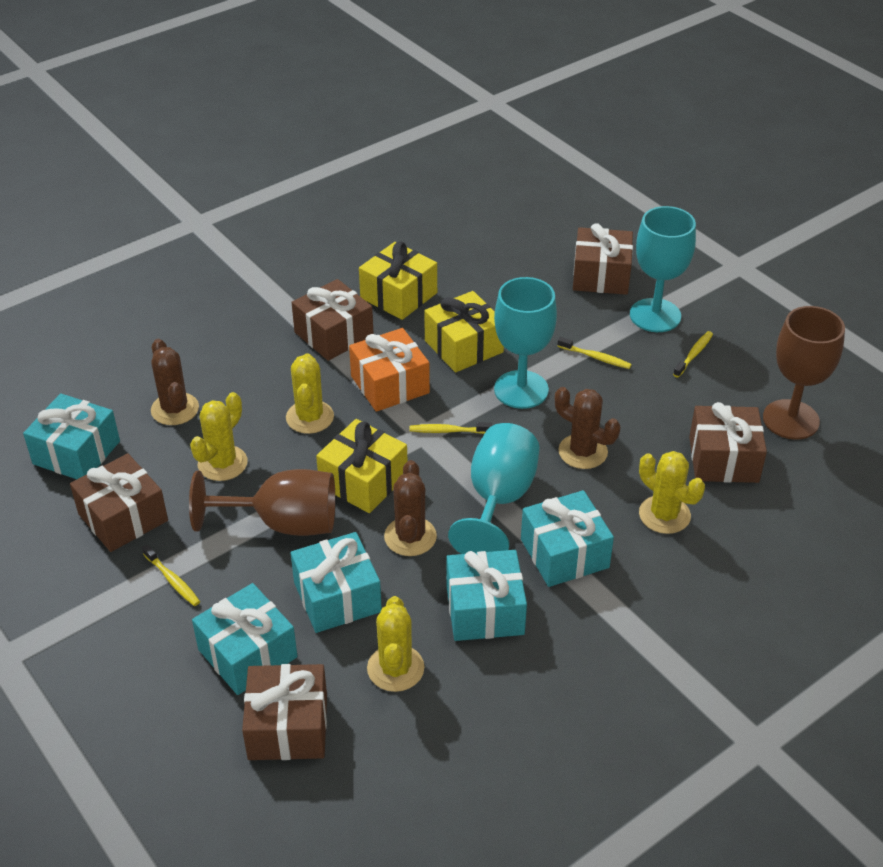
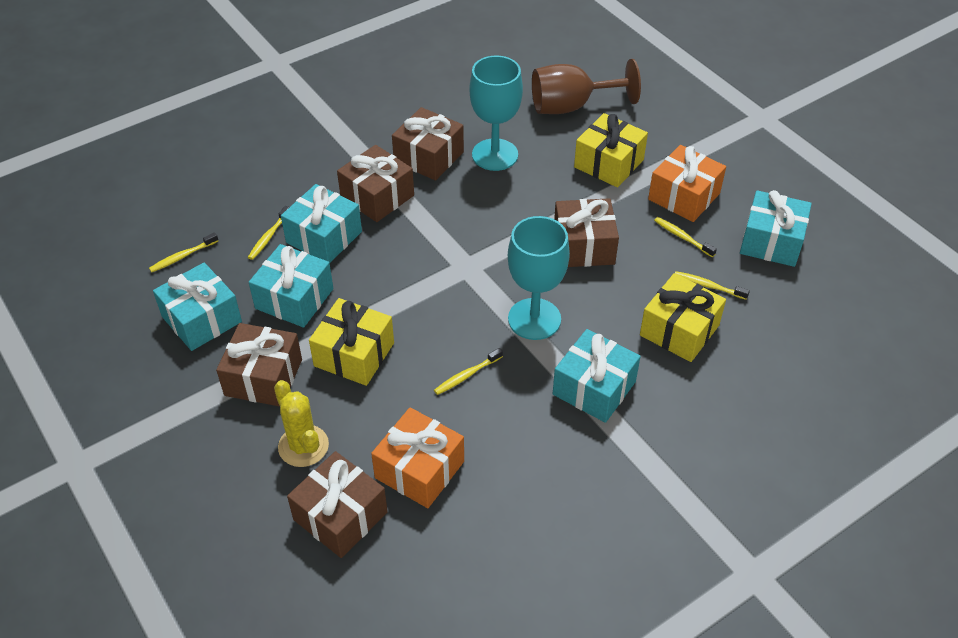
brown cactus: 3 -> 0
brown goblet: 2 -> 1
orange gift: 1 -> 2
turquoise goblet: 3 -> 2
yellow cactus: 4 -> 1
yellow toothbrush: 4 -> 5

